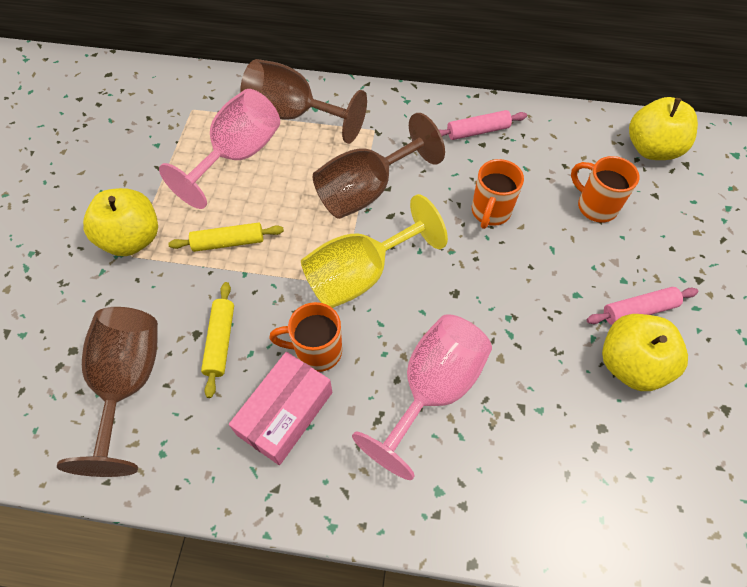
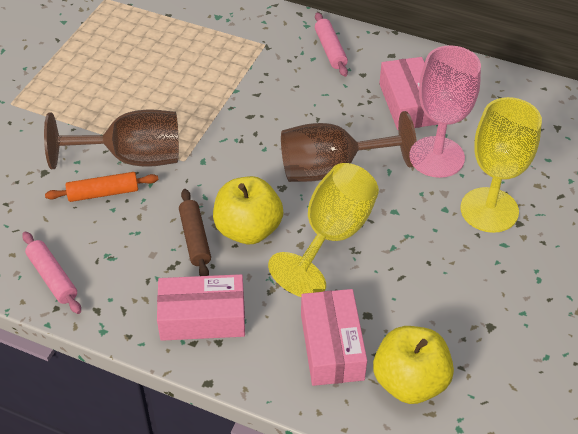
brown goblet: 3 -> 2
brown rolling pin: 0 -> 1
orange mug: 3 -> 0
orange rolling pin: 0 -> 1
pink box: 1 -> 3
pink goblet: 2 -> 1
yellow apple: 3 -> 2
yellow goblet: 1 -> 2
yellow rolling pin: 2 -> 0

